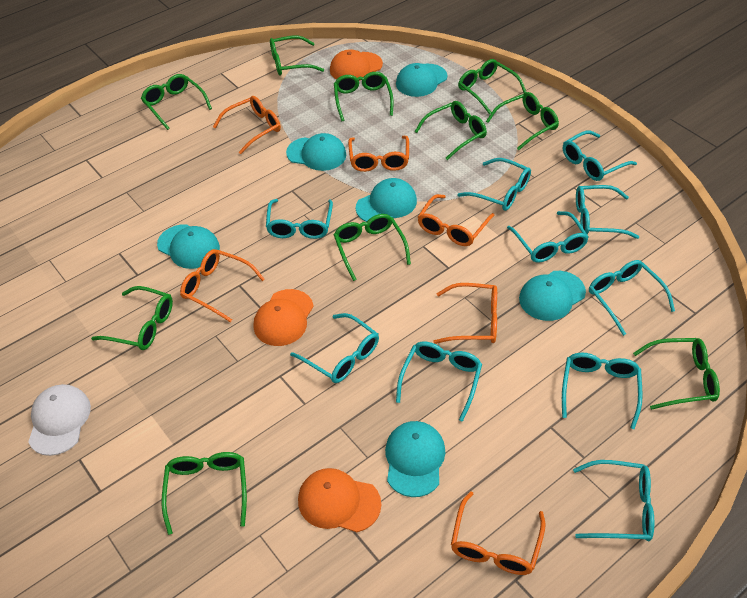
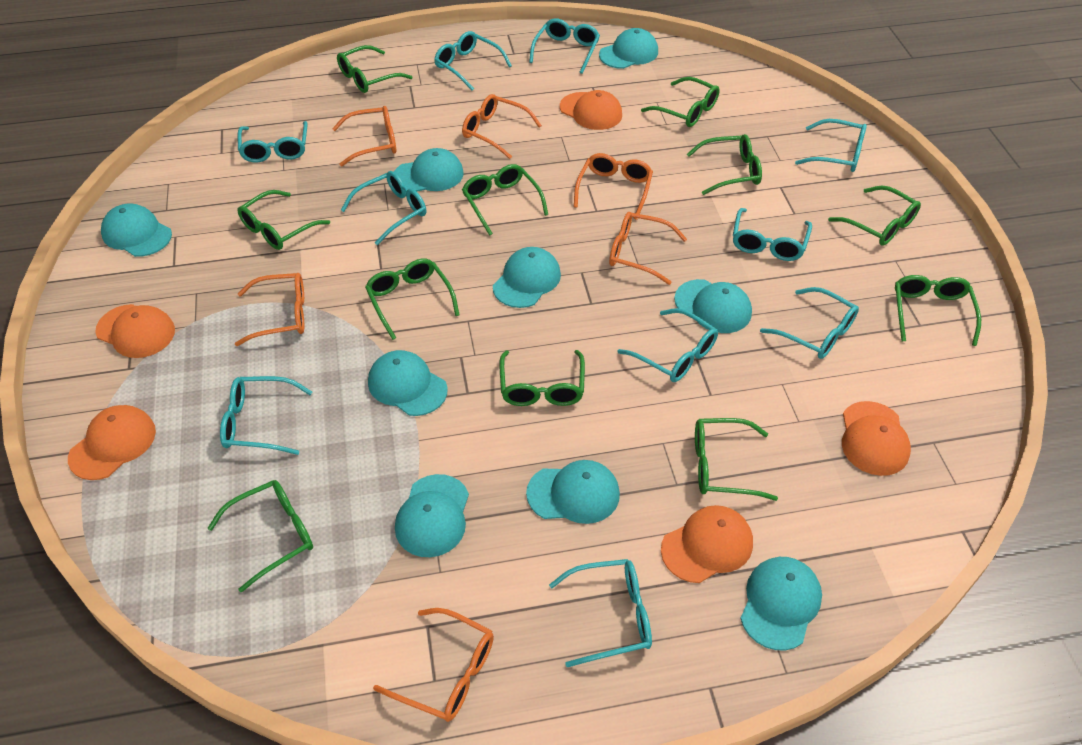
green glasses: 10 -> 11
orange cap: 3 -> 5
turquoise cap: 6 -> 9
white cap: 1 -> 0

